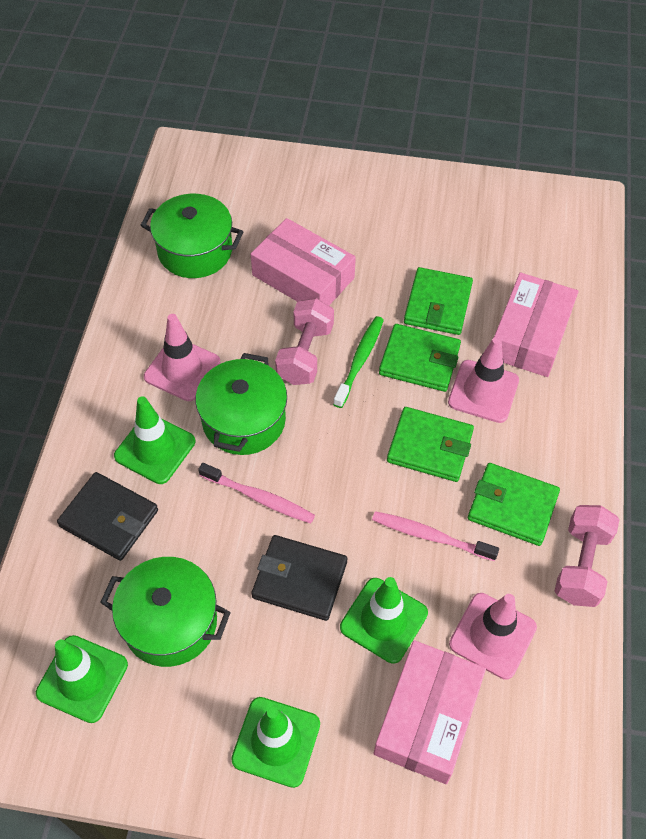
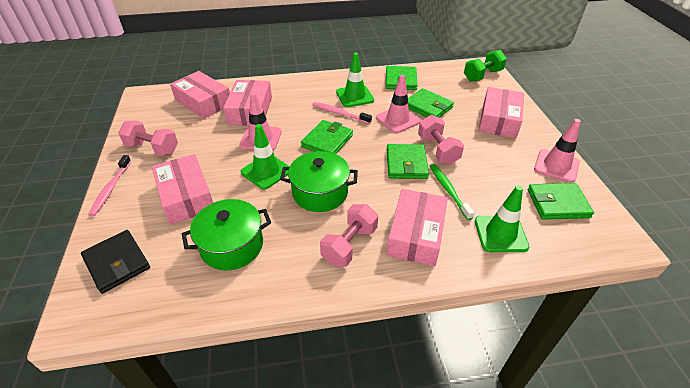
black wallet: 2 -> 1
green dumbbell: 0 -> 1
green pot: 3 -> 2
green traffic cone: 4 -> 3
green wallet: 4 -> 5
pink box: 3 -> 5
pink dumbbell: 2 -> 3

